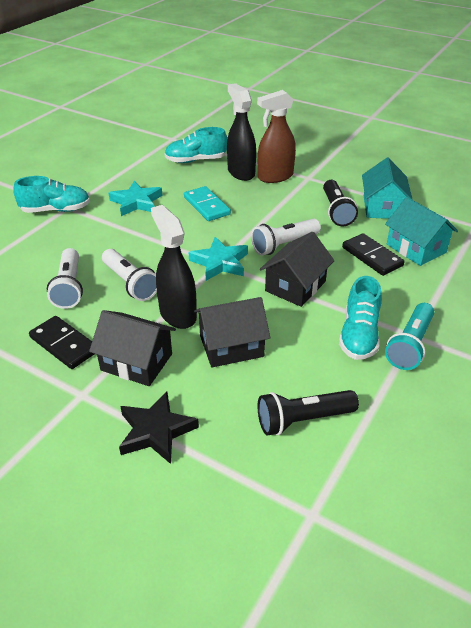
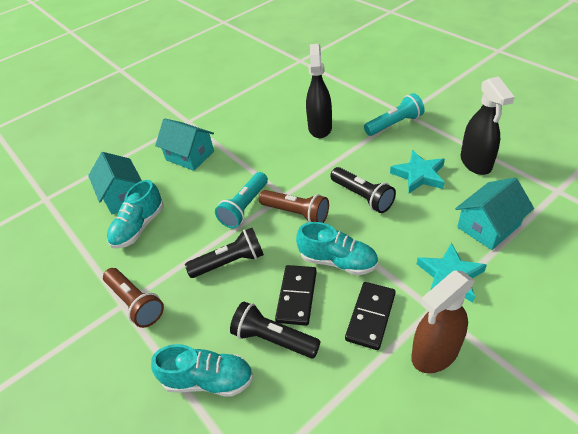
black flashlight: 2 -> 3
black house: 3 -> 0
black star: 1 -> 0
brown flashlight: 0 -> 2
turquoise domino: 1 -> 0
turquoise flashlight: 1 -> 2
turquoise house: 2 -> 3
white flashlight: 3 -> 0

